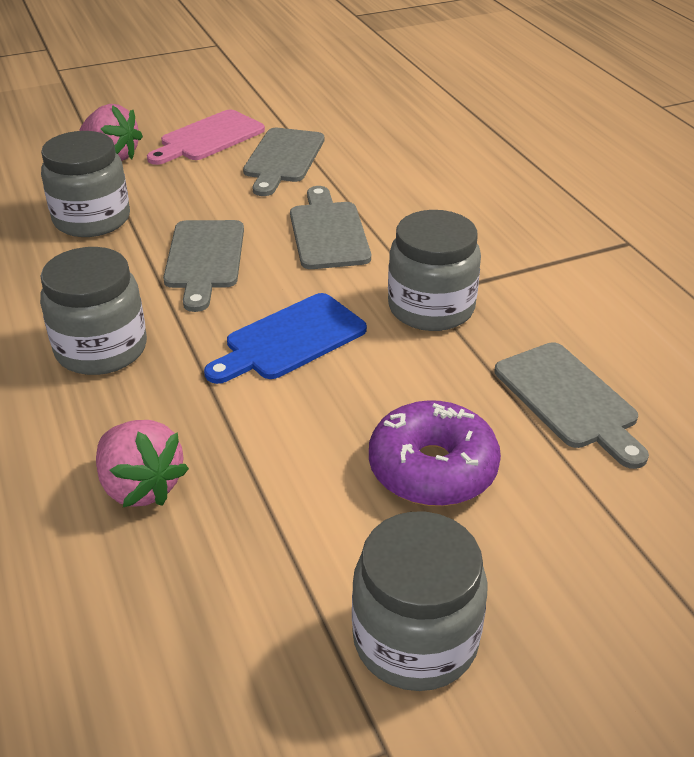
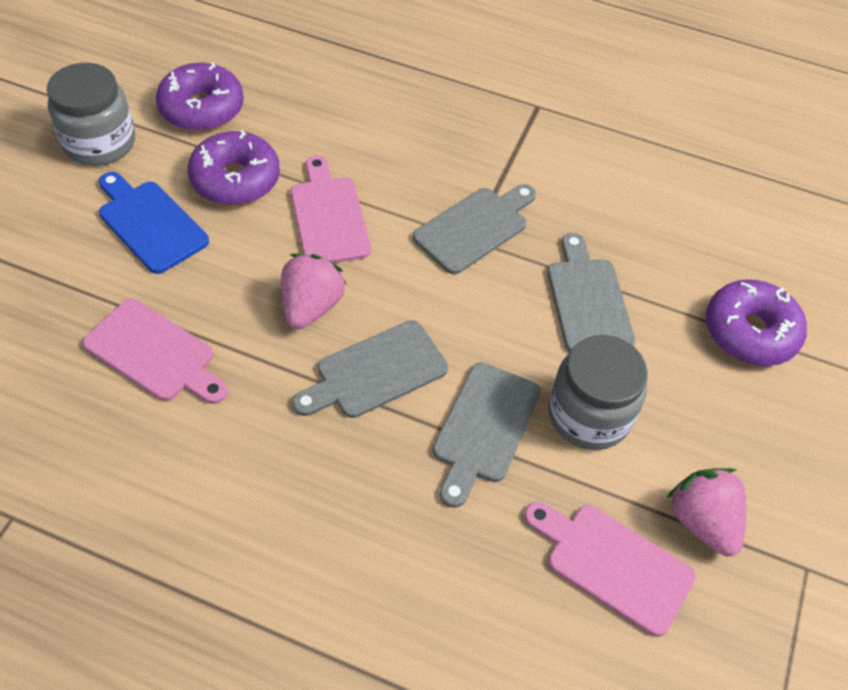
grey jar: 4 -> 2
pink cutting board: 1 -> 3
purple donut: 1 -> 3

